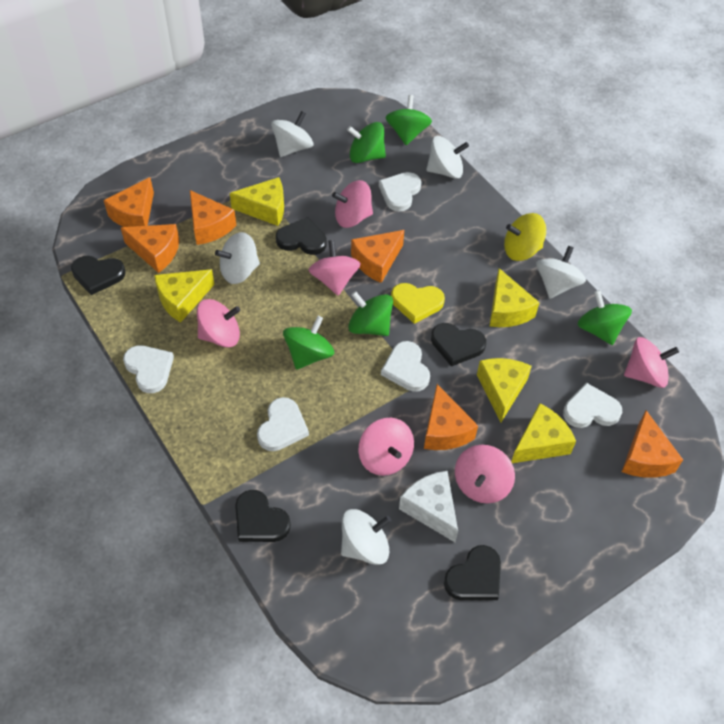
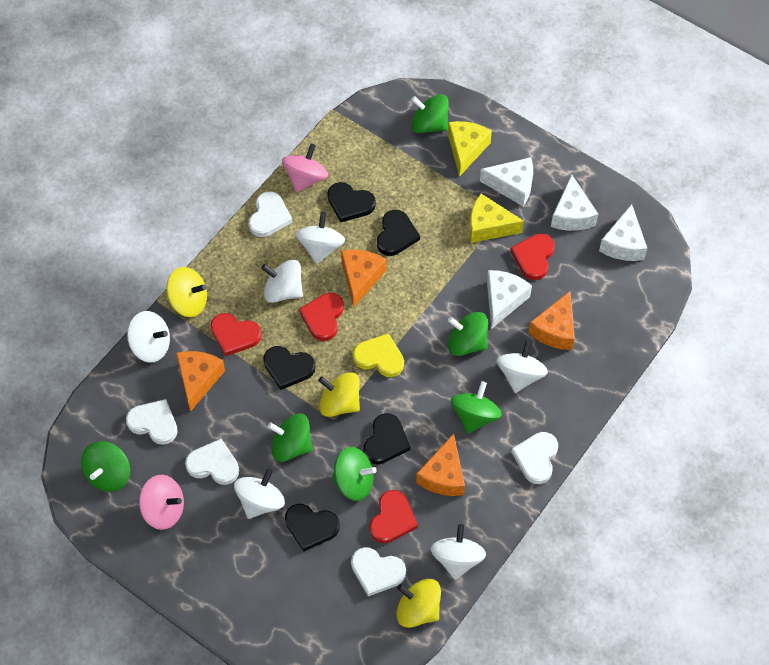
green spinning top: 5 -> 6
orange cheese: 6 -> 4
pink spinning top: 6 -> 2
red heart: 0 -> 4
white cheese: 1 -> 4
white spinning top: 5 -> 6
yellow cheese: 5 -> 2
yellow spinning top: 1 -> 3

